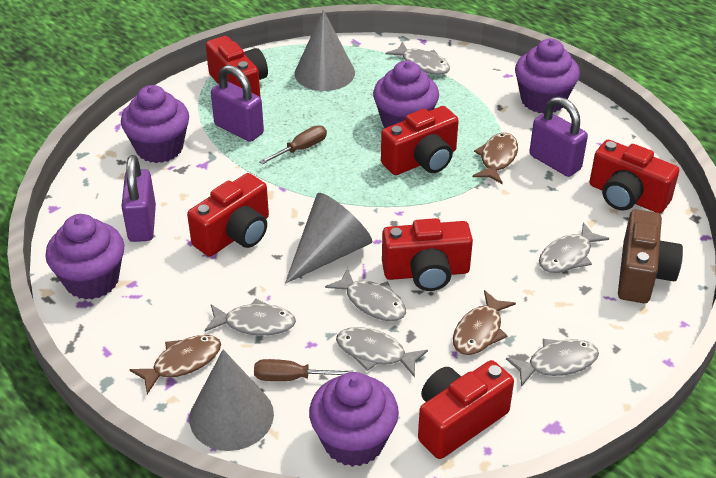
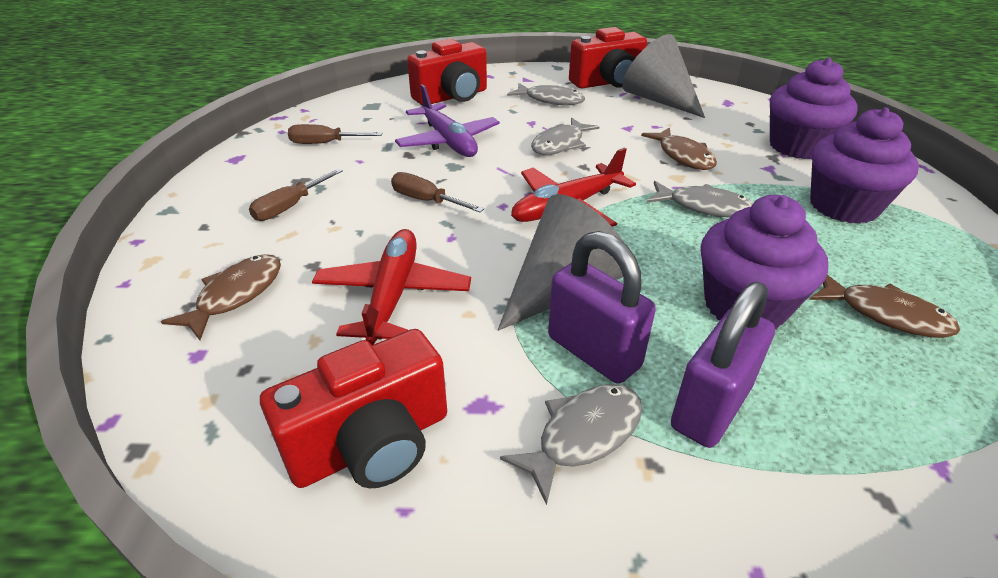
brown camera: 1 -> 0
brown screwdriver: 2 -> 3
grey cone: 3 -> 2
grey fish: 6 -> 4
purple cupcake: 5 -> 3
purple padlock: 3 -> 2
purple plane: 0 -> 1
red camera: 6 -> 3
red plane: 0 -> 2

